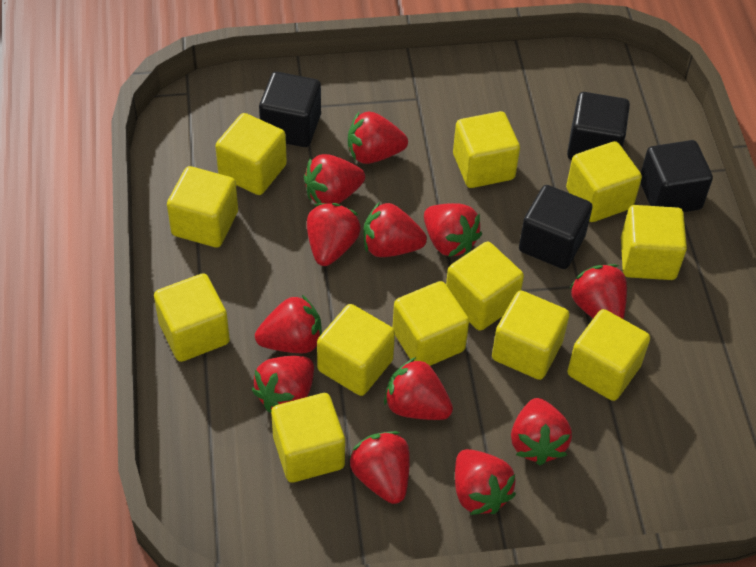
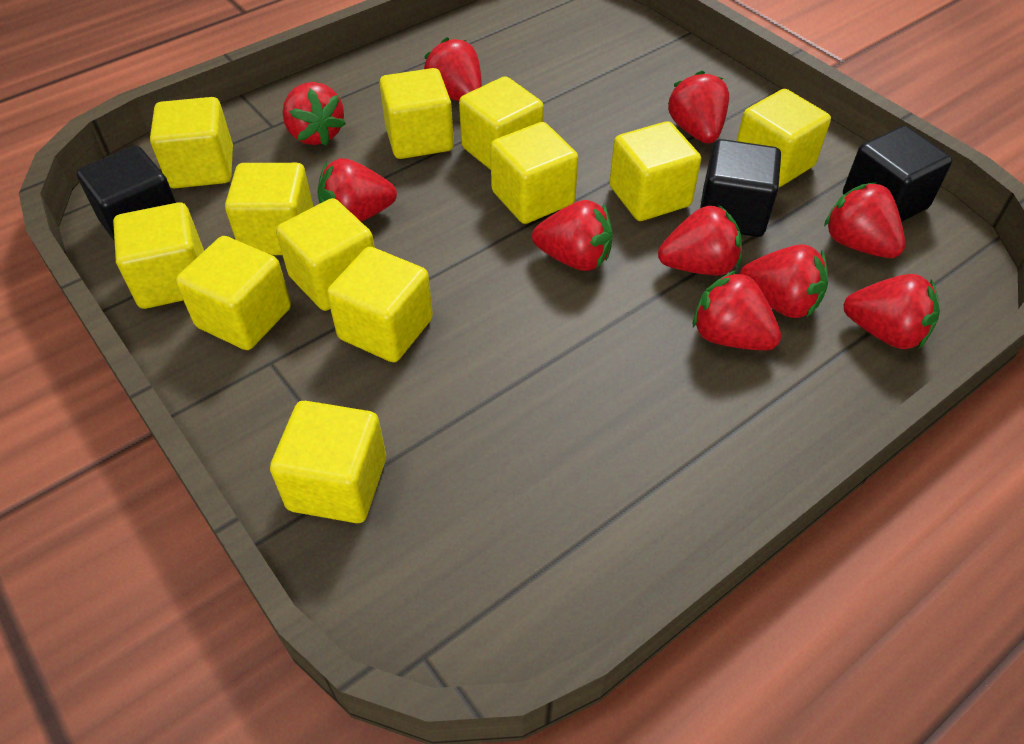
black cube: 4 -> 3
red strawberry: 12 -> 10

